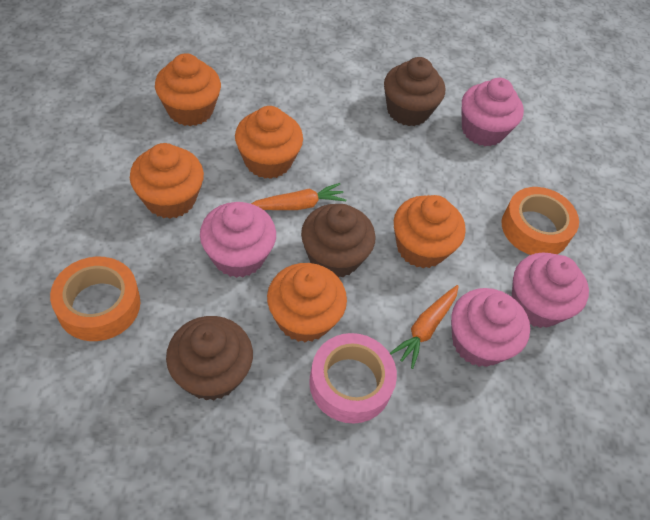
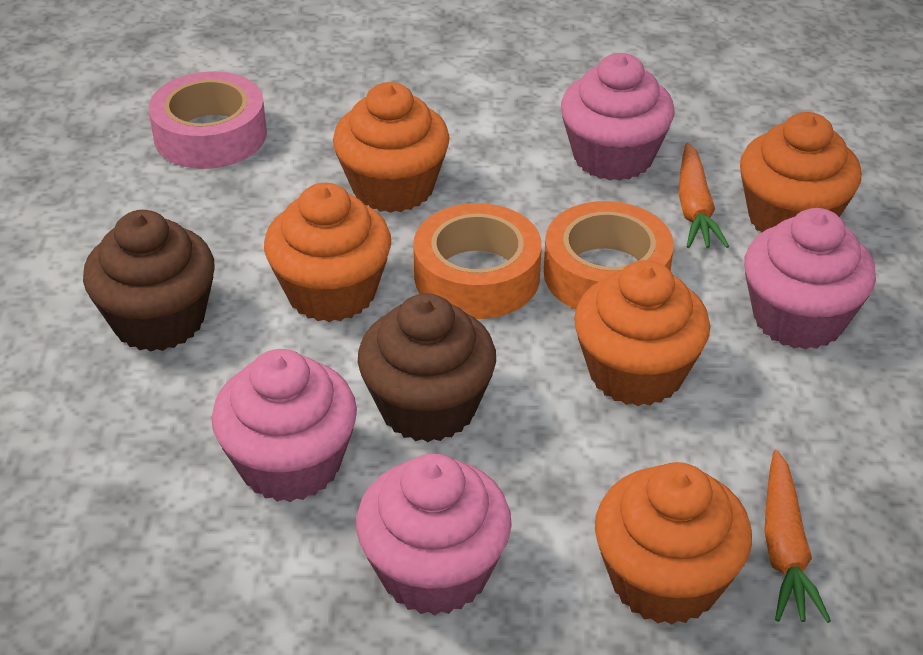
brown cupcake: 3 -> 2

